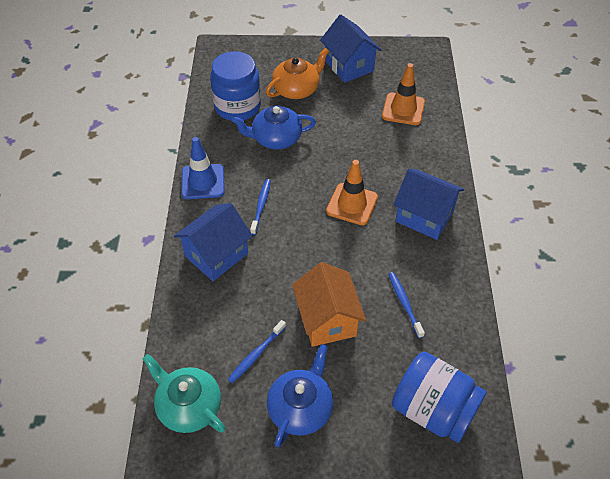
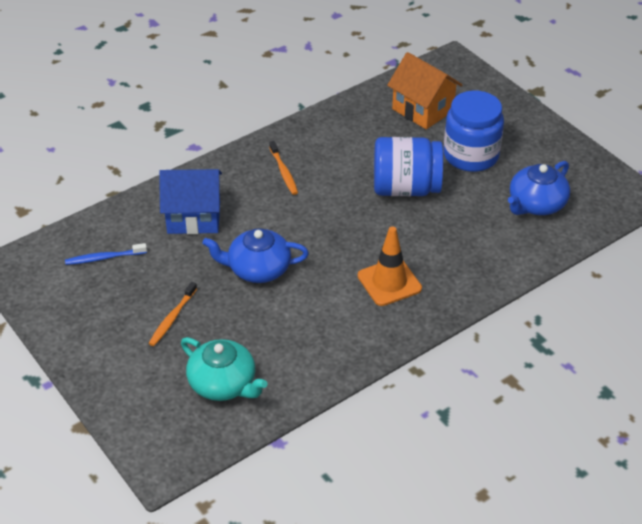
blue house: 3 -> 1
blue toothbrush: 3 -> 1
blue traffic cone: 1 -> 0
orange teapot: 1 -> 0
orange toothbrush: 0 -> 2
orange traffic cone: 2 -> 1

